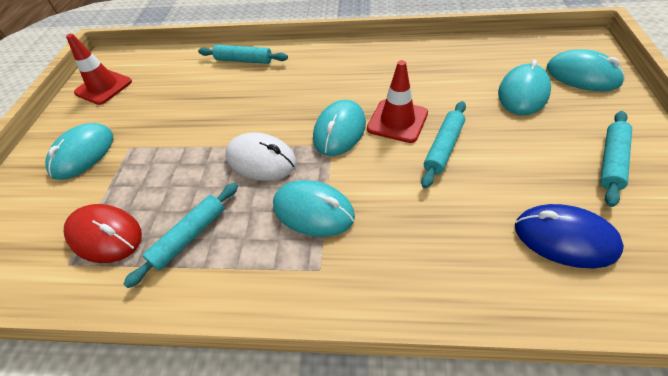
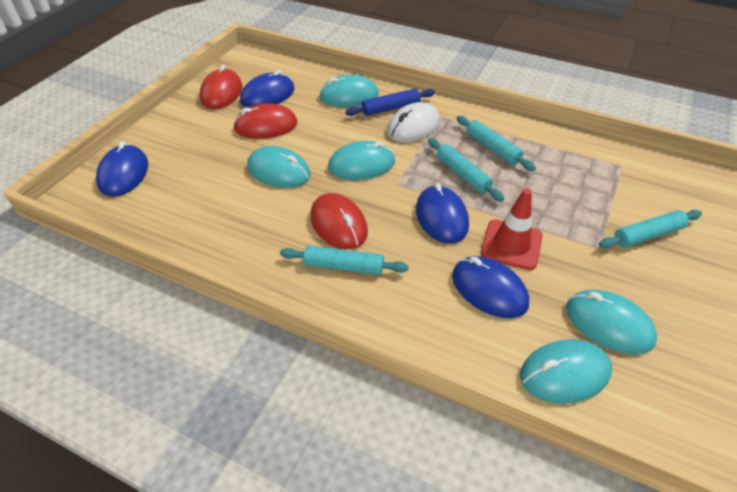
blue mouse: 1 -> 4
blue rolling pin: 0 -> 1
red mouse: 1 -> 3
red traffic cone: 2 -> 1

